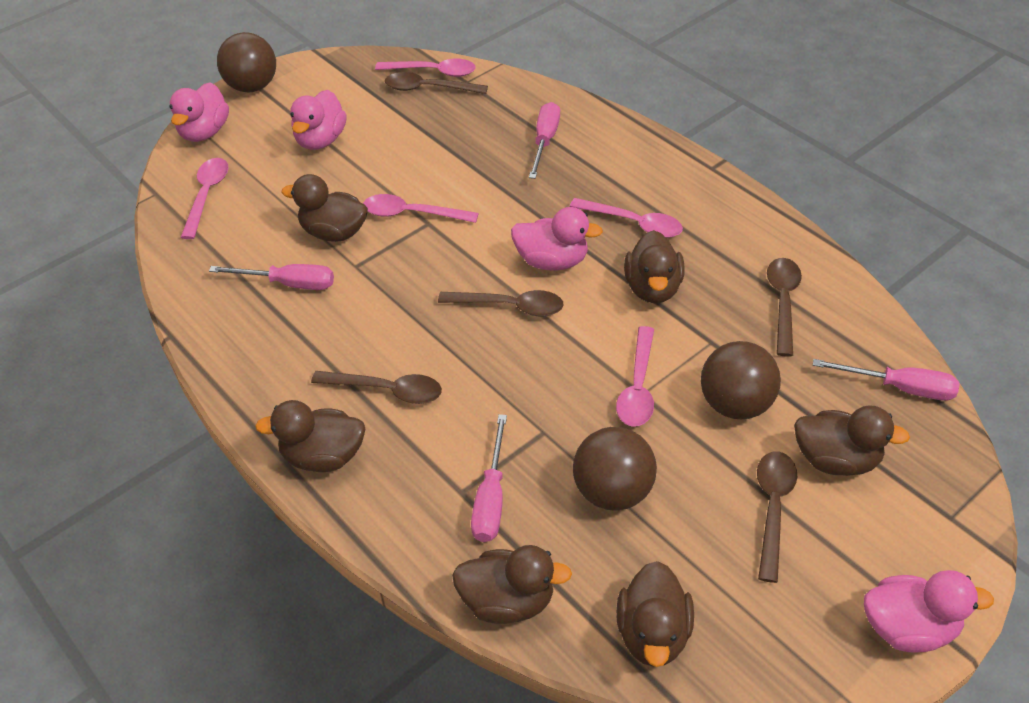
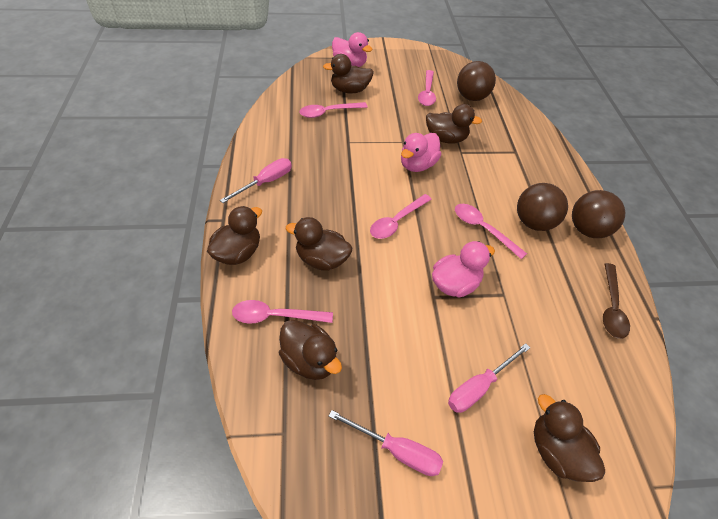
brown spoon: 5 -> 1
pink duck: 4 -> 3
pink screwdriver: 4 -> 3

